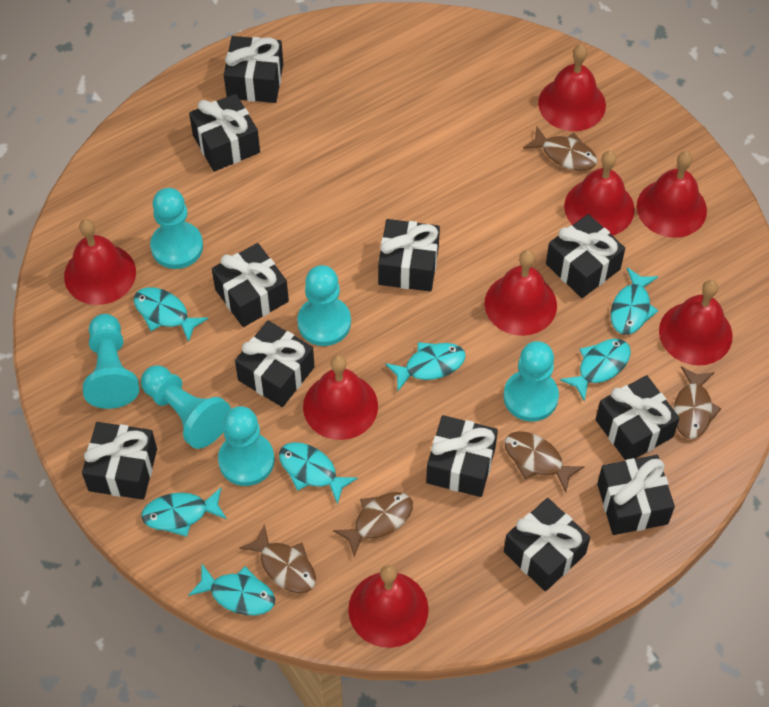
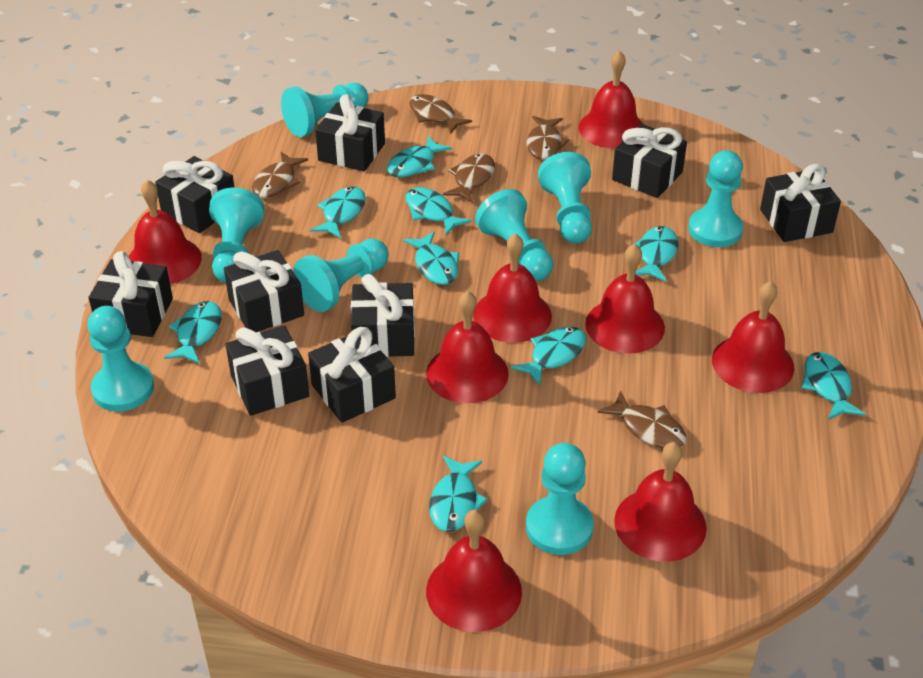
black gift: 11 -> 9
turquoise fish: 7 -> 9
turquoise pawn: 6 -> 8

